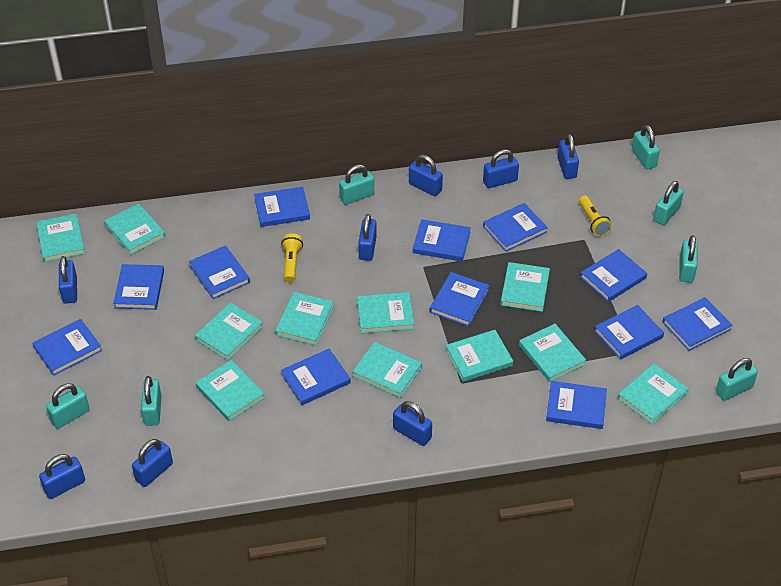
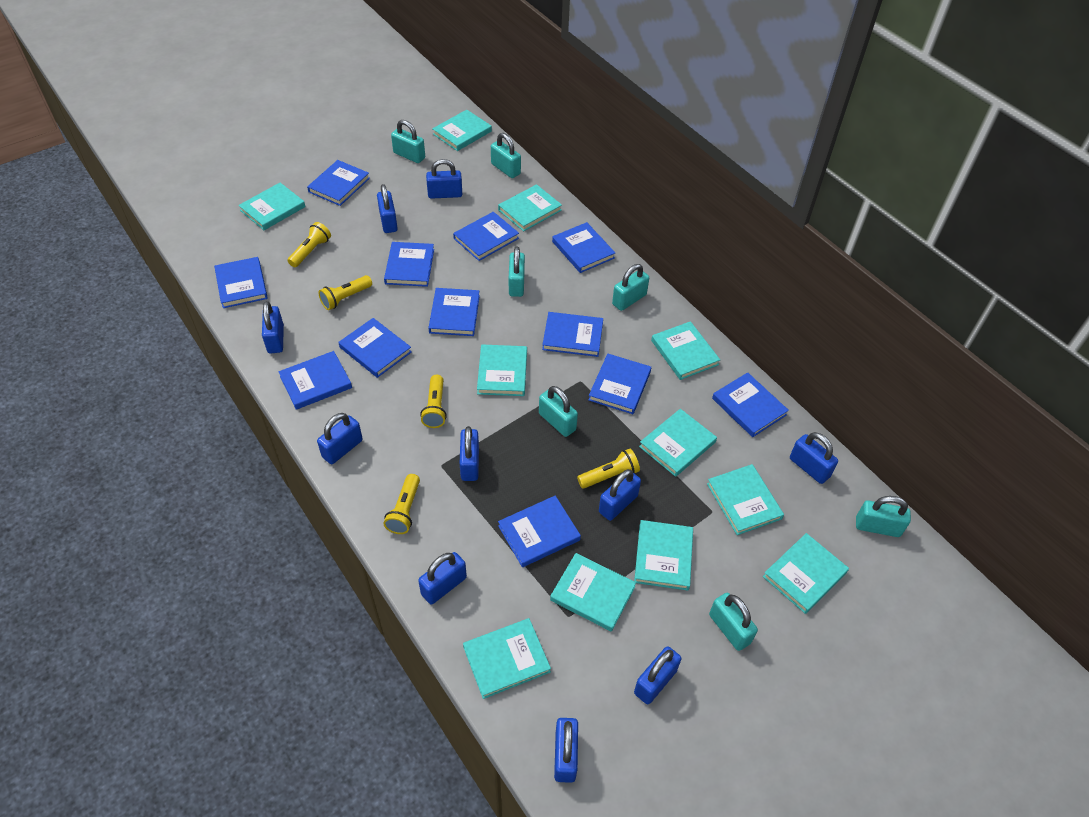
blue padlock: 8 -> 10
yellow flashlight: 2 -> 5

